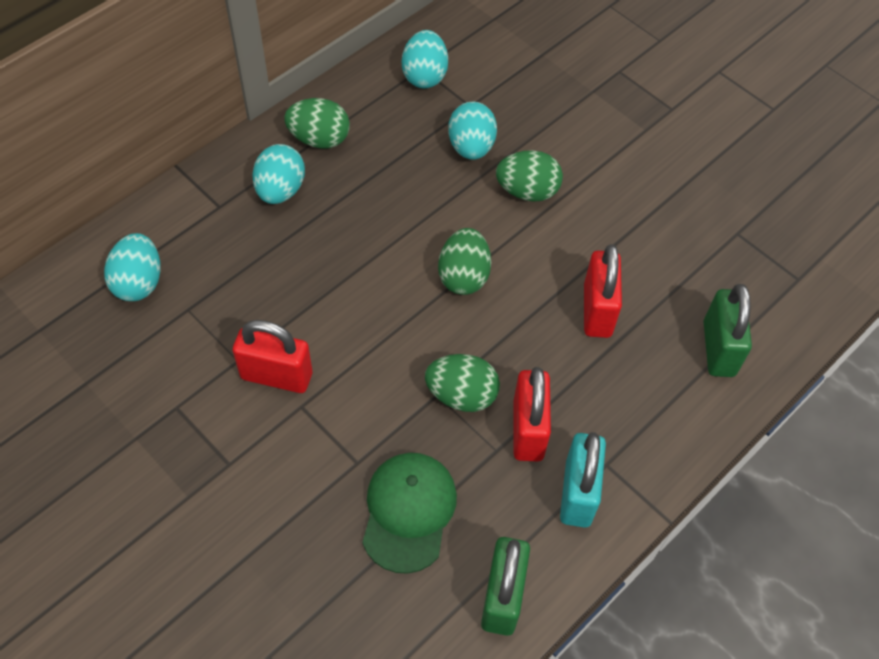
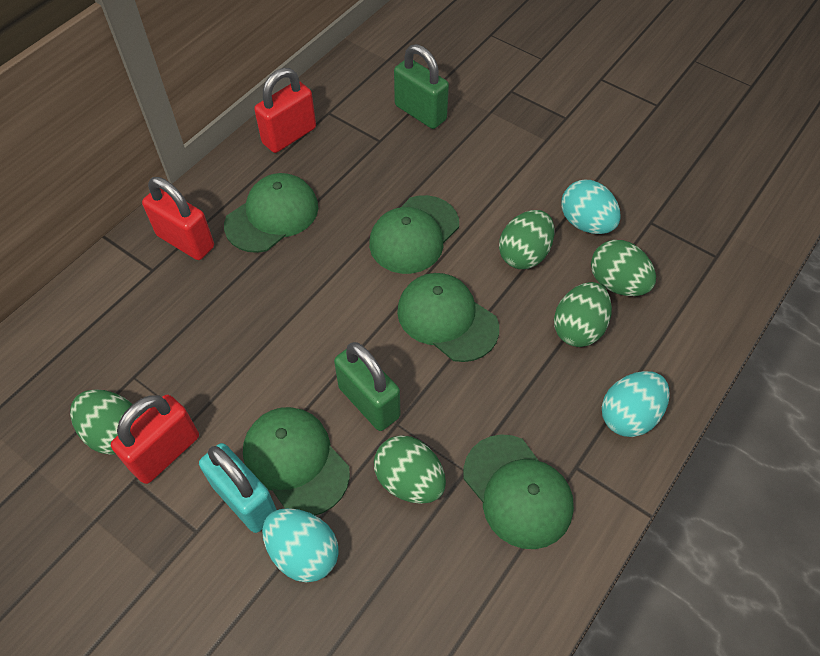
green cap: 1 -> 5
green egg: 4 -> 5
turquoise egg: 4 -> 3

